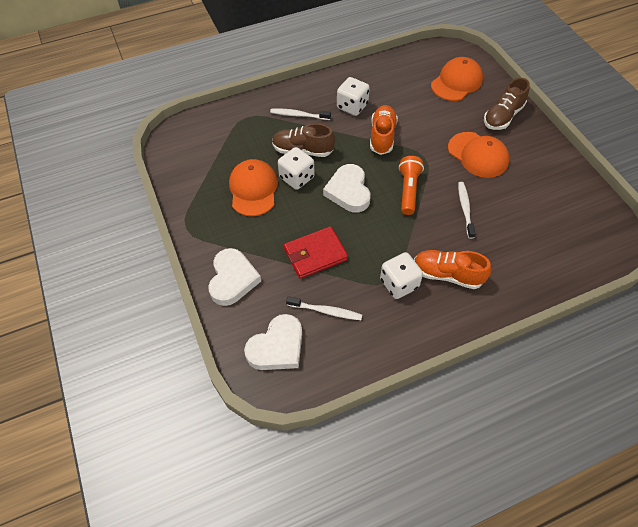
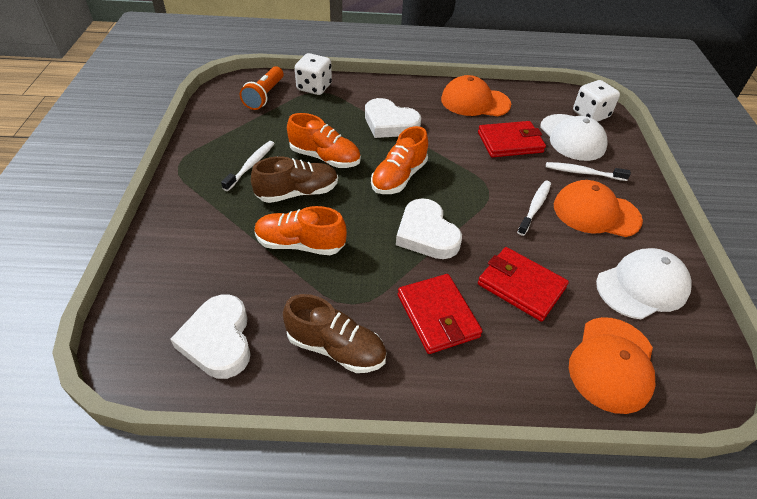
orange shoe: 2 -> 3
red wallet: 1 -> 3
white cap: 0 -> 2
white dice: 3 -> 2

